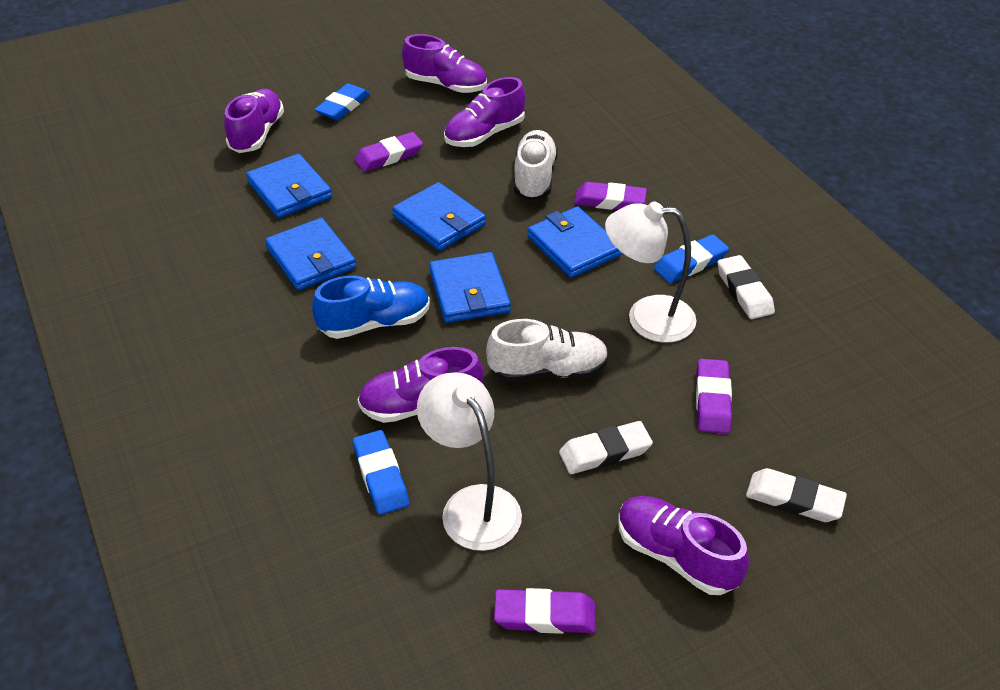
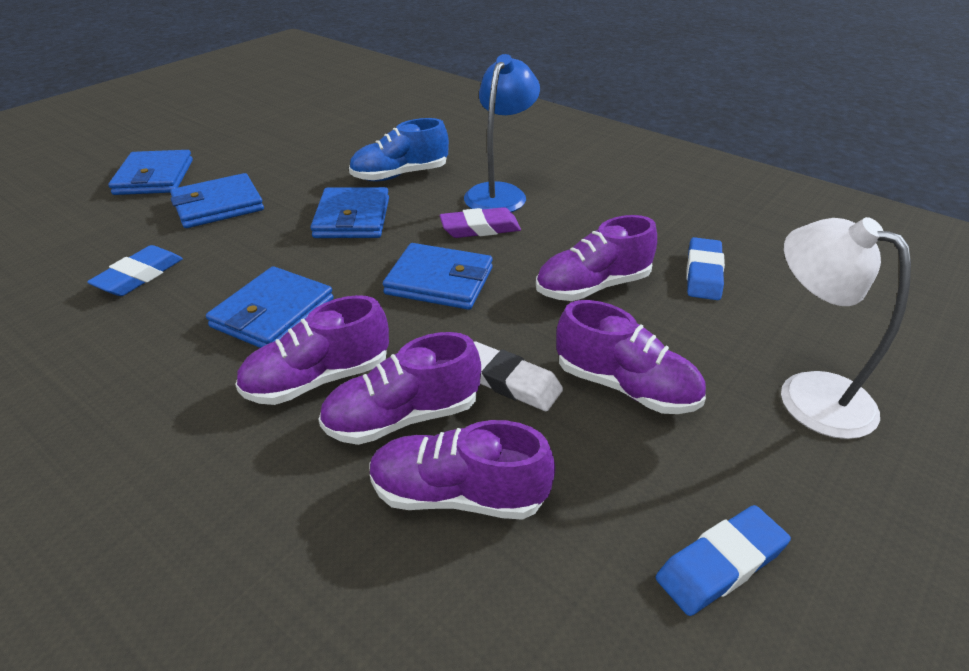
blue lamp: 0 -> 1
purple eraser: 4 -> 1
white eraser: 3 -> 1
white lamp: 2 -> 1
white shoe: 2 -> 0

